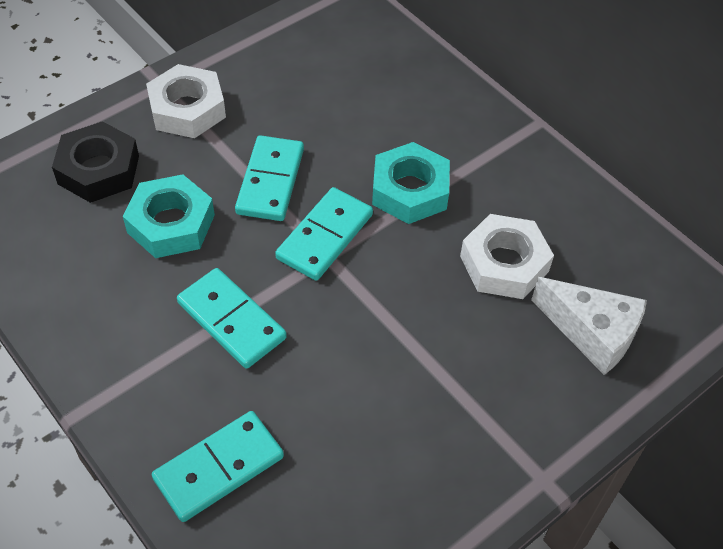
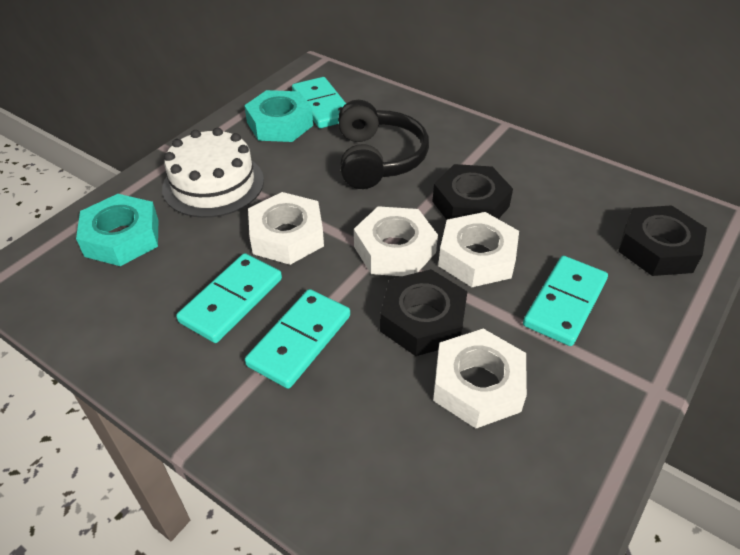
black headphones: 0 -> 1
black nut: 1 -> 3
white cake: 0 -> 1
white cheese: 1 -> 0
white nut: 2 -> 4

